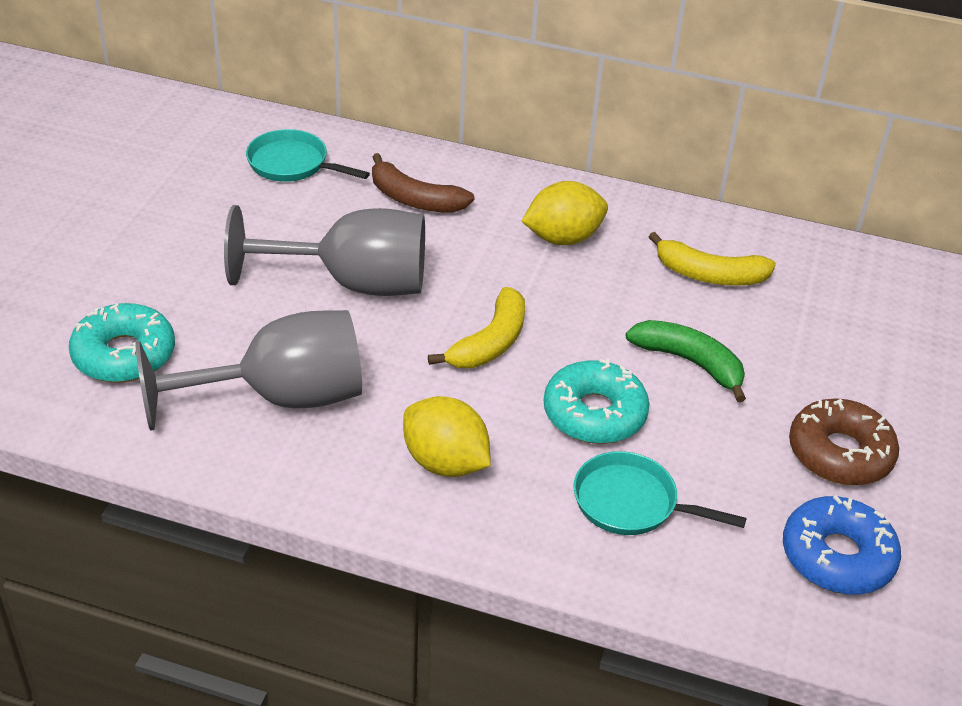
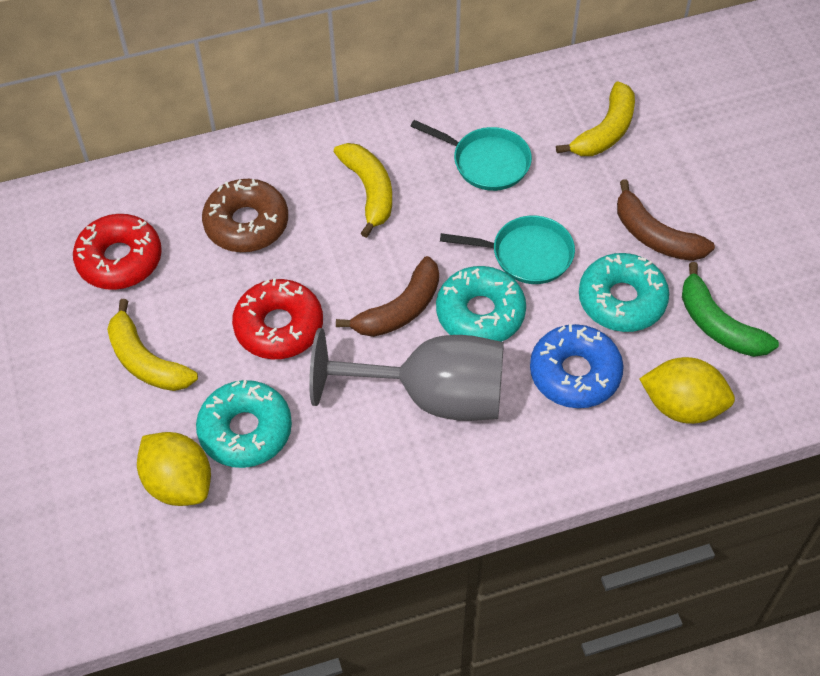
brown banana: 1 -> 2
grey goblet: 2 -> 1
red donut: 0 -> 2
turquoise donut: 2 -> 3
yellow banana: 2 -> 3

